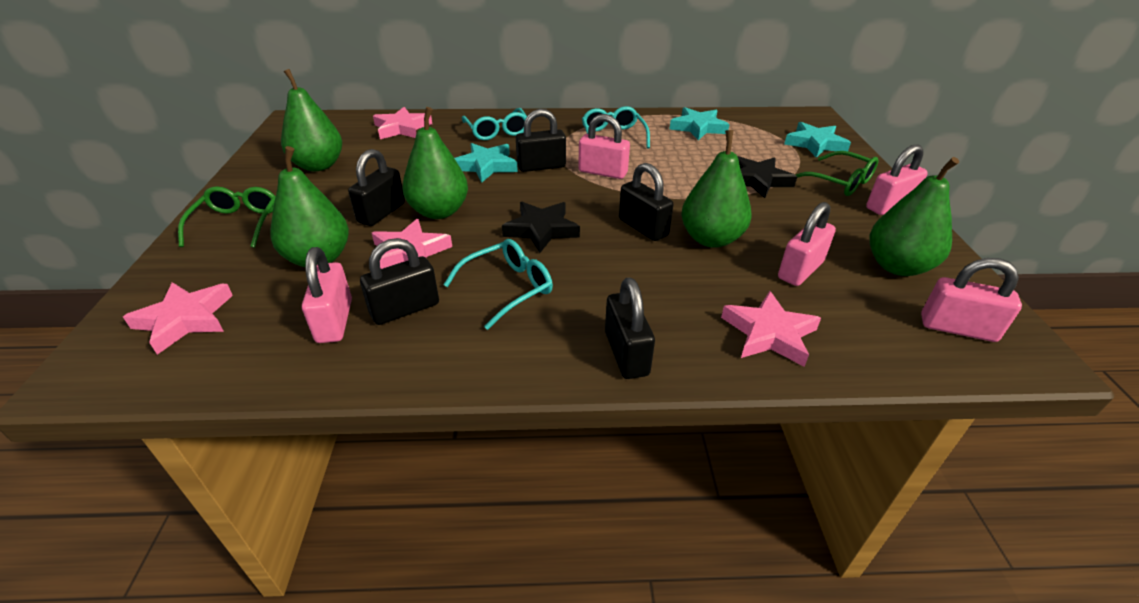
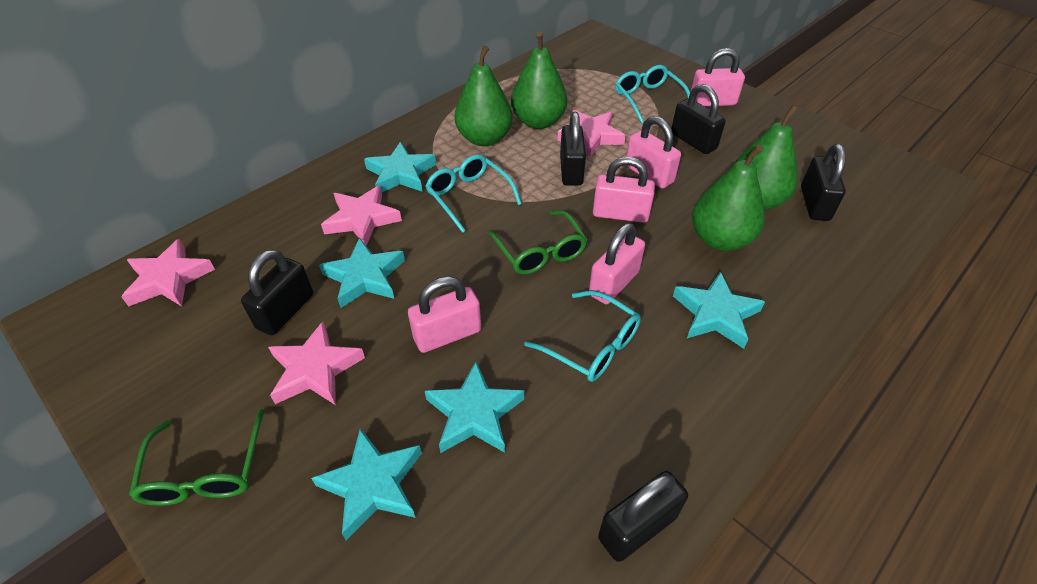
black star: 2 -> 0
green pear: 5 -> 4
turquoise star: 3 -> 5

